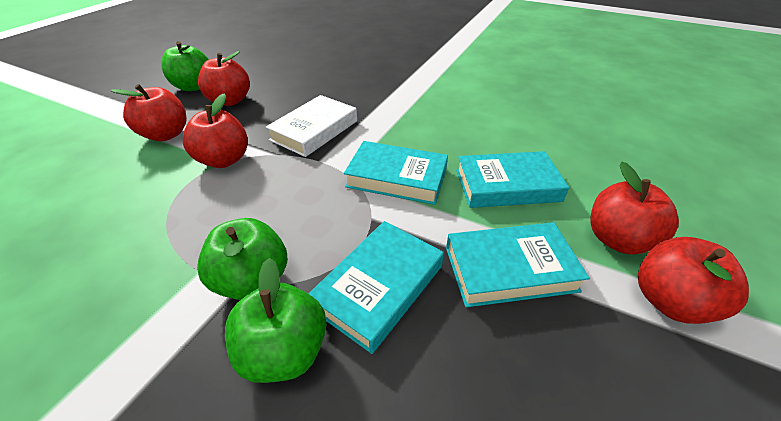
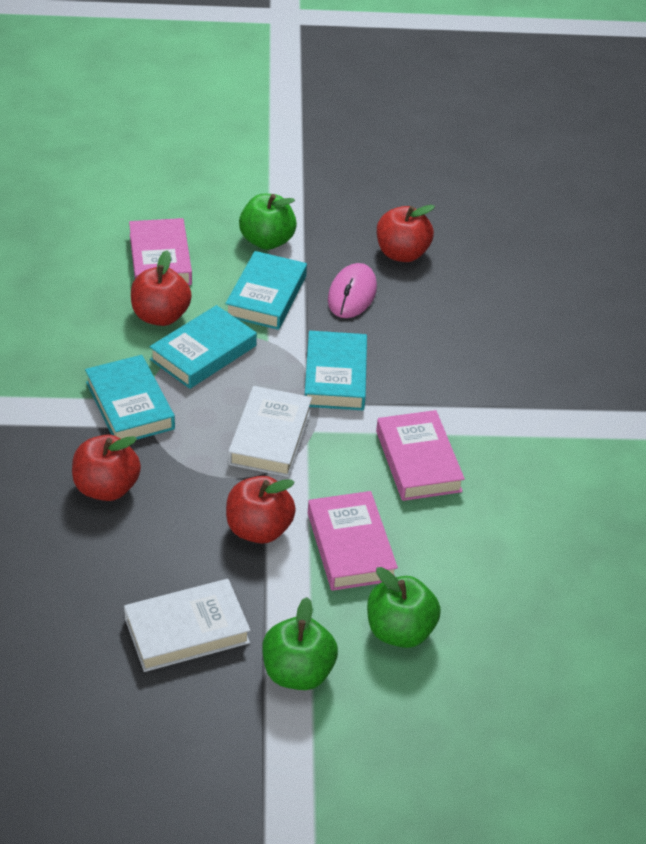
pink book: 0 -> 3
pink mouse: 0 -> 1
red apple: 5 -> 4
white book: 1 -> 2

